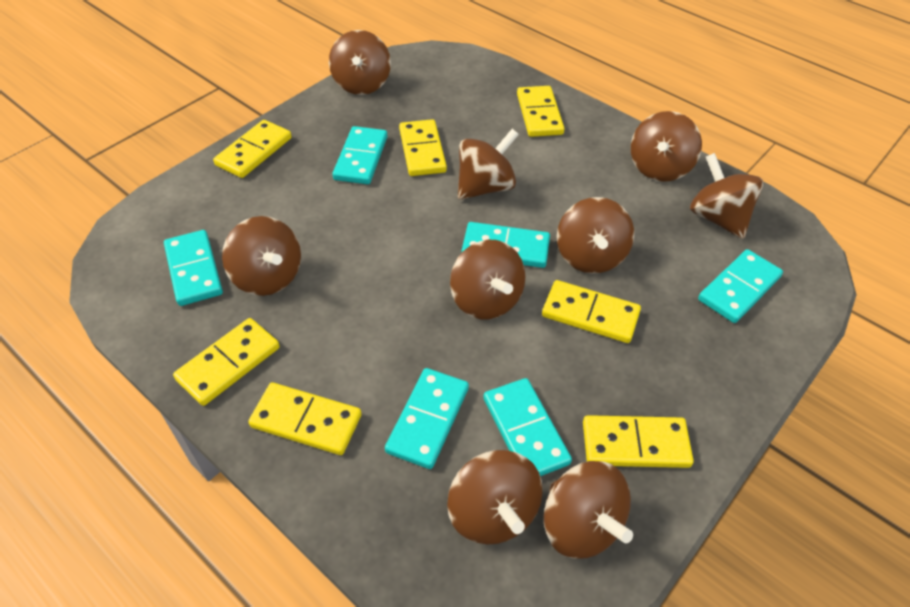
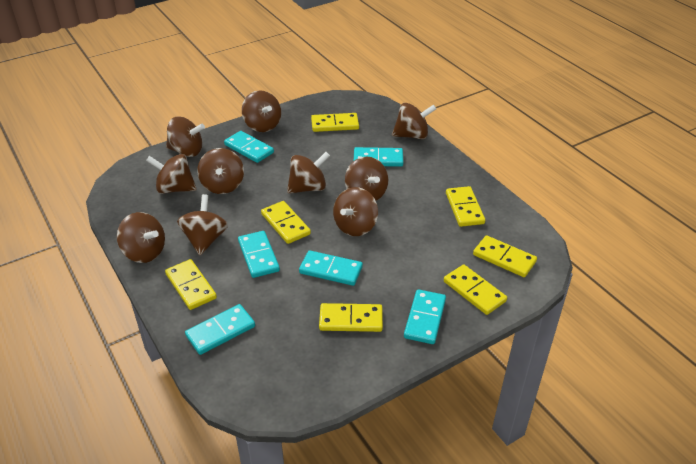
brown spinning top: 9 -> 10

